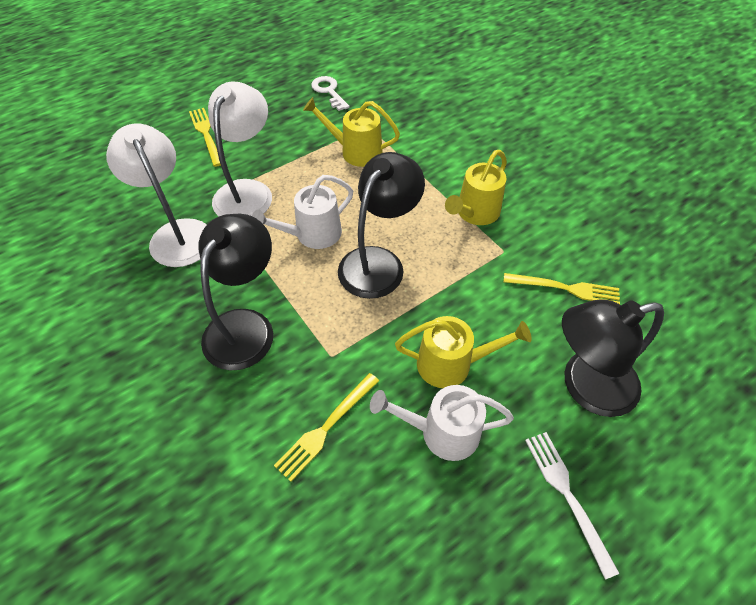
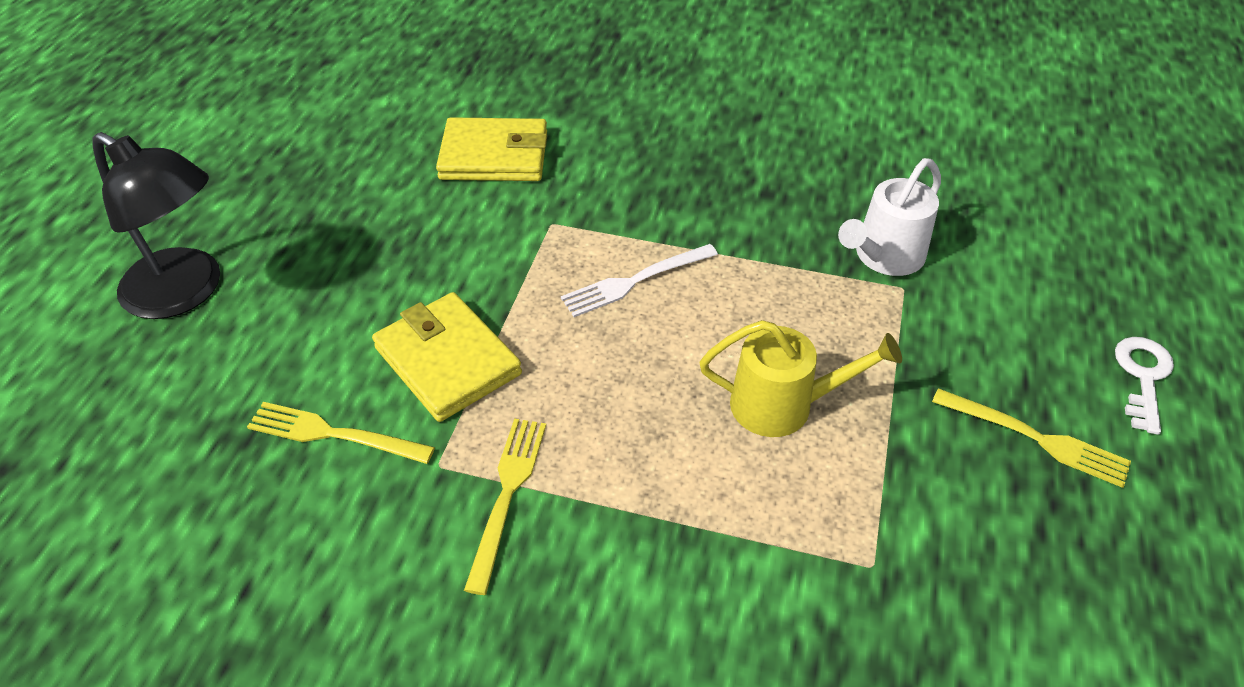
black lamp: 3 -> 1
white lamp: 2 -> 0
white watering can: 2 -> 1
yellow wallet: 0 -> 2
yellow watering can: 3 -> 1

